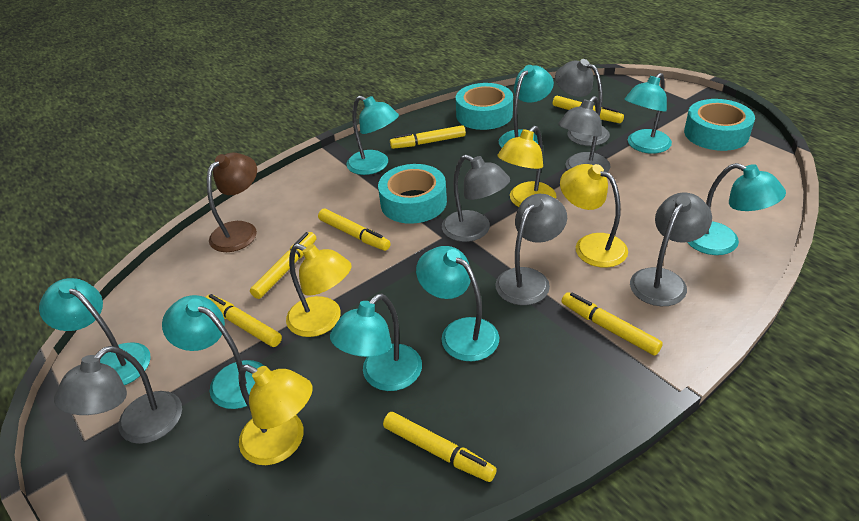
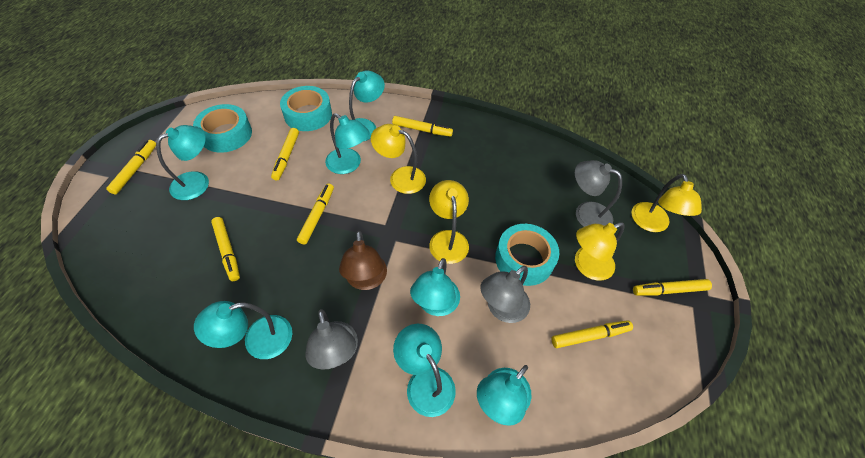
grey lamp: 6 -> 3
turquoise lamp: 8 -> 7

